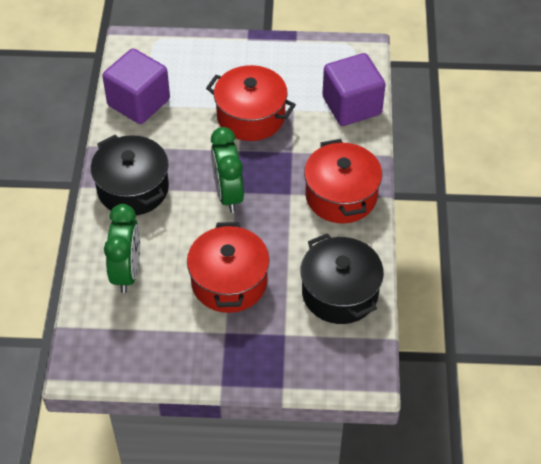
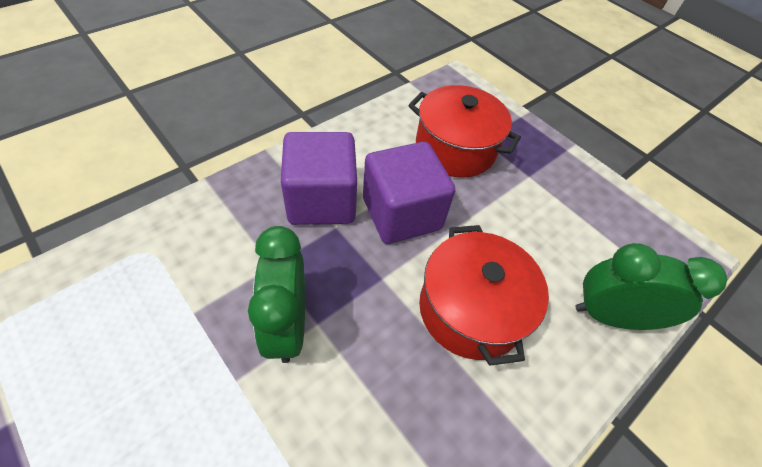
black pot: 2 -> 0
red pot: 3 -> 2

